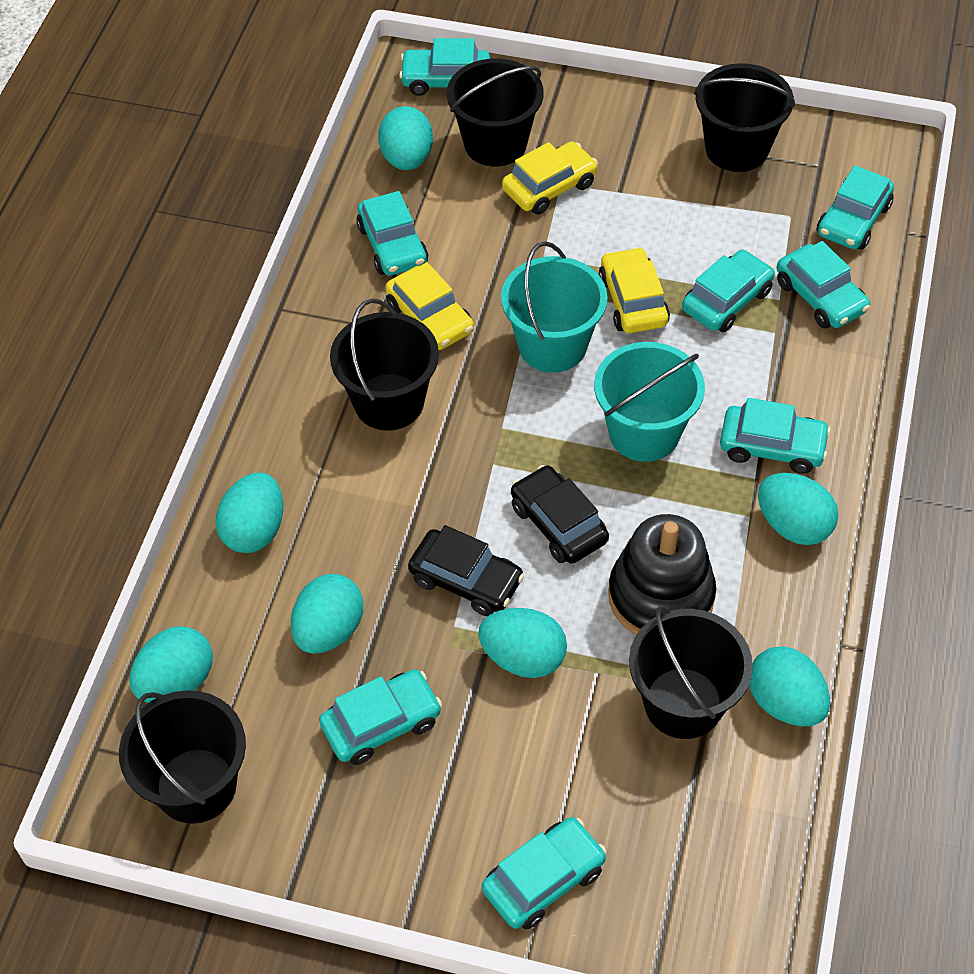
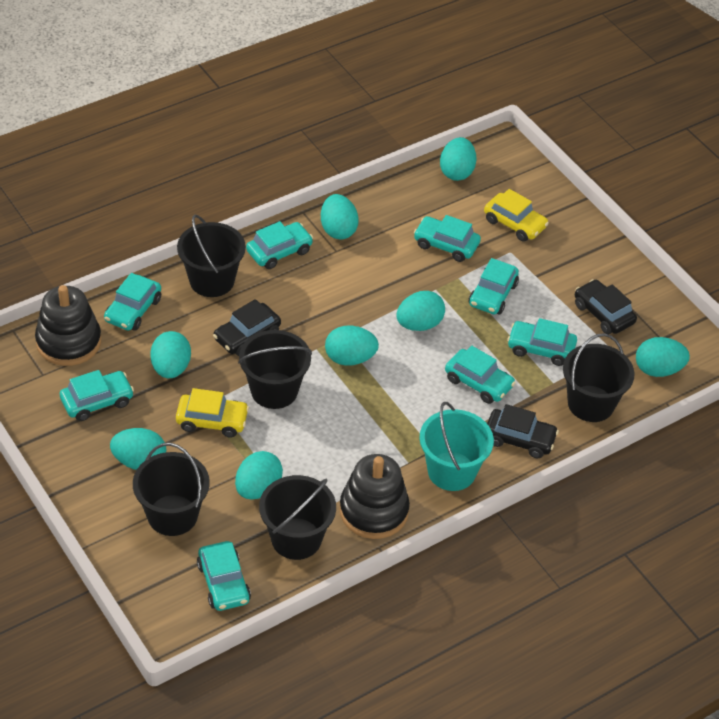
black car: 2 -> 3
black stacking toy: 1 -> 2
turquoise bucket: 2 -> 1
turquoise egg: 7 -> 8
yellow car: 3 -> 2

